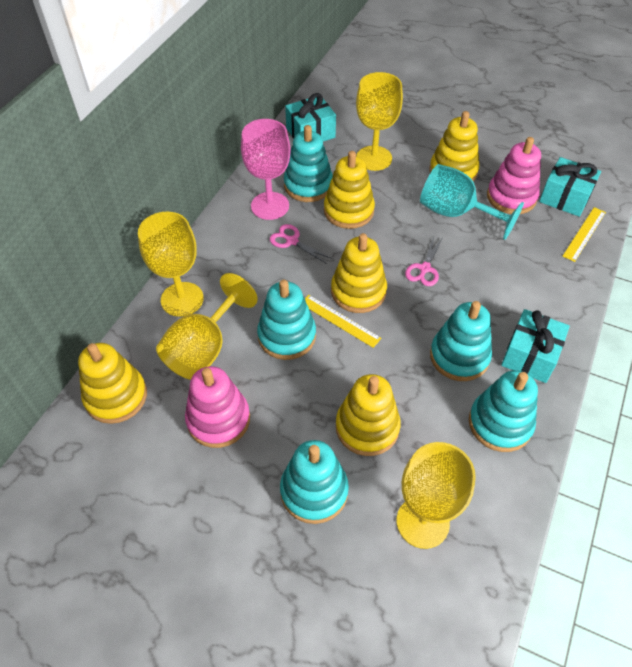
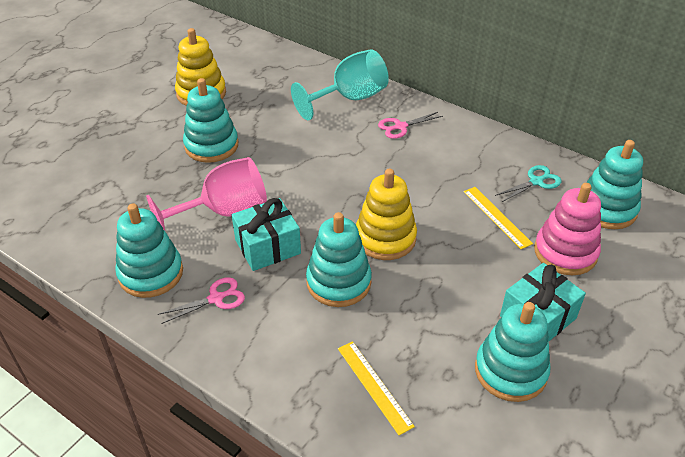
pink stacking toy: 2 -> 1
turquoise gift: 3 -> 2
turquoise scissors: 0 -> 1
yellow goblet: 4 -> 0
yellow stacking toy: 5 -> 2

